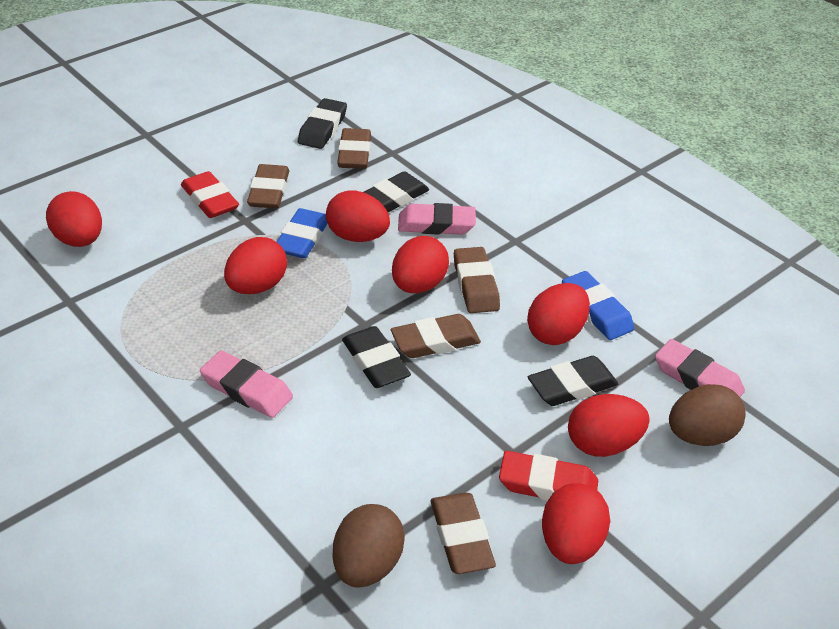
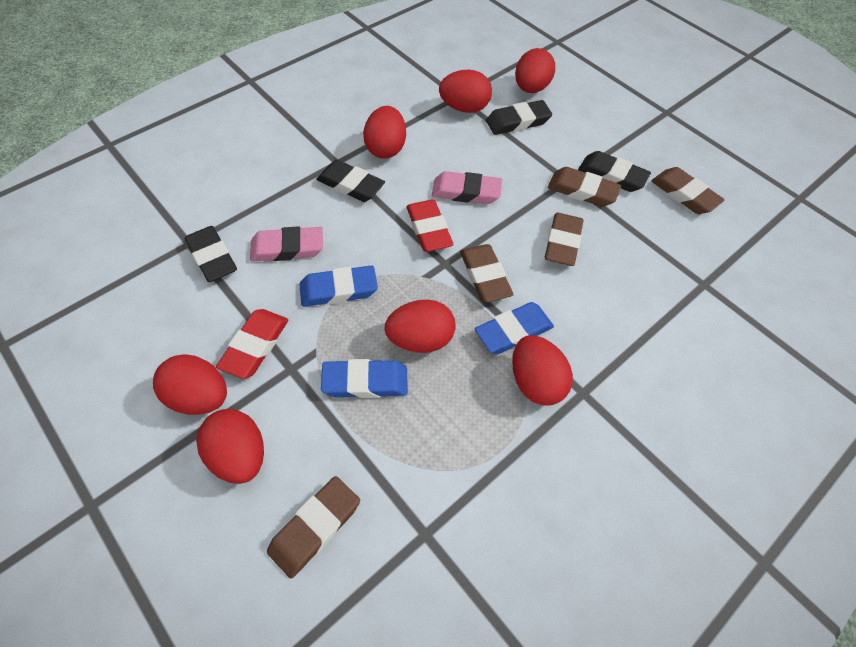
blue eraser: 2 -> 3
brown egg: 2 -> 0
pink eraser: 3 -> 2

